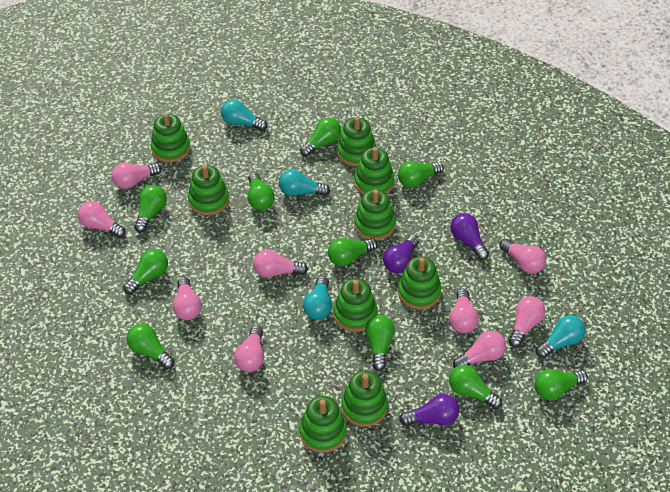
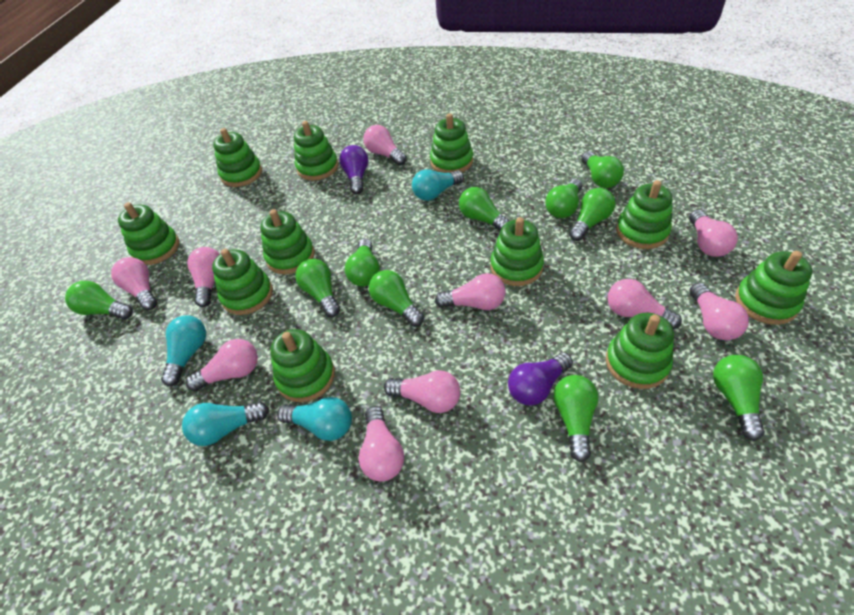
green stacking toy: 9 -> 11
pink light bulb: 9 -> 10
purple light bulb: 3 -> 2

